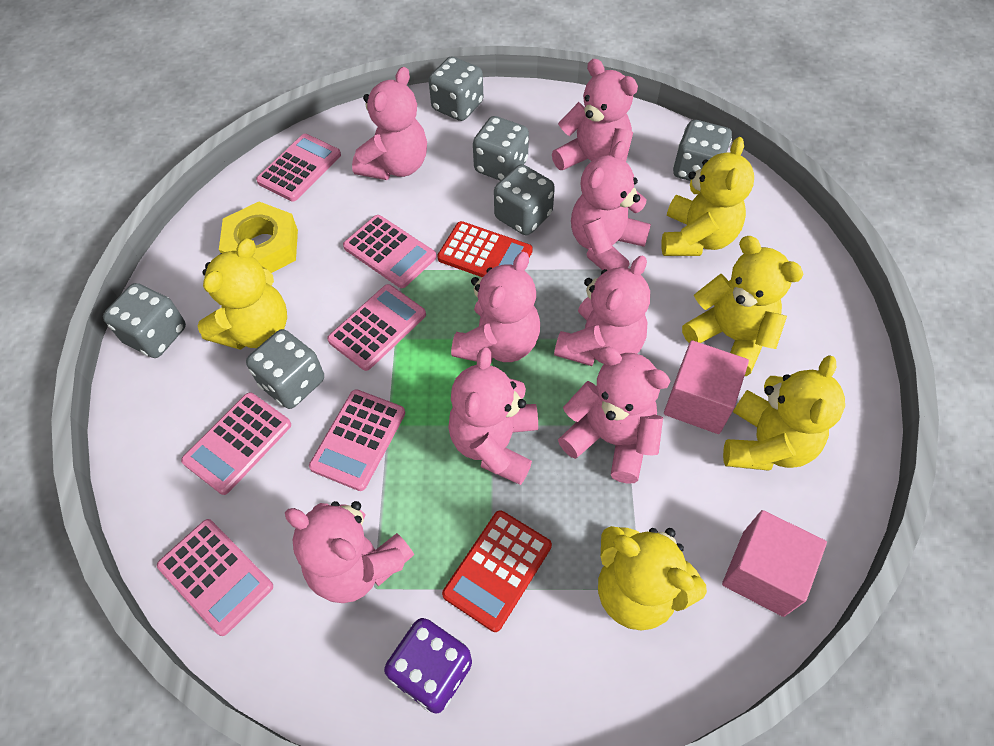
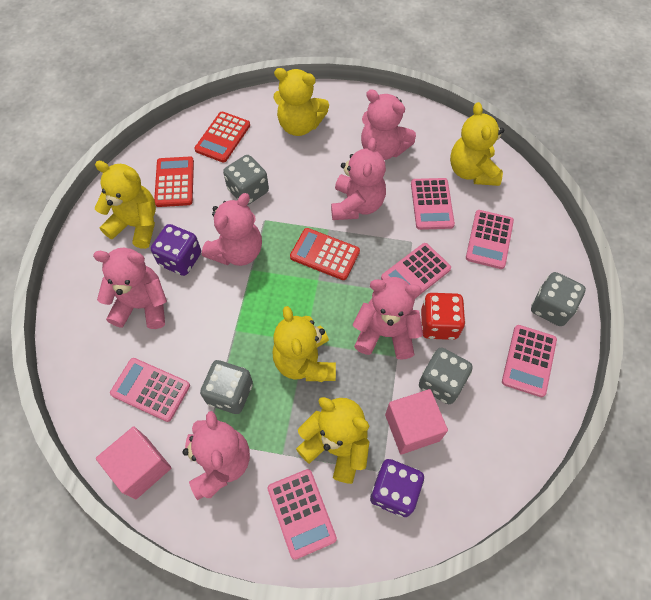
grey dice: 6 -> 4
pink teddy bear: 8 -> 6
purple dice: 1 -> 2
red calculator: 2 -> 3
red dice: 0 -> 1
yellow nut: 1 -> 0

